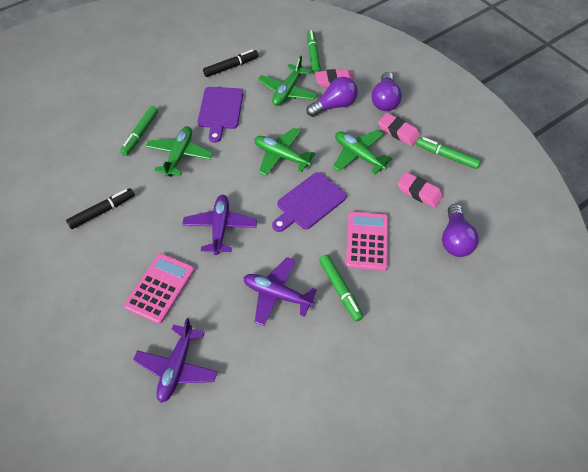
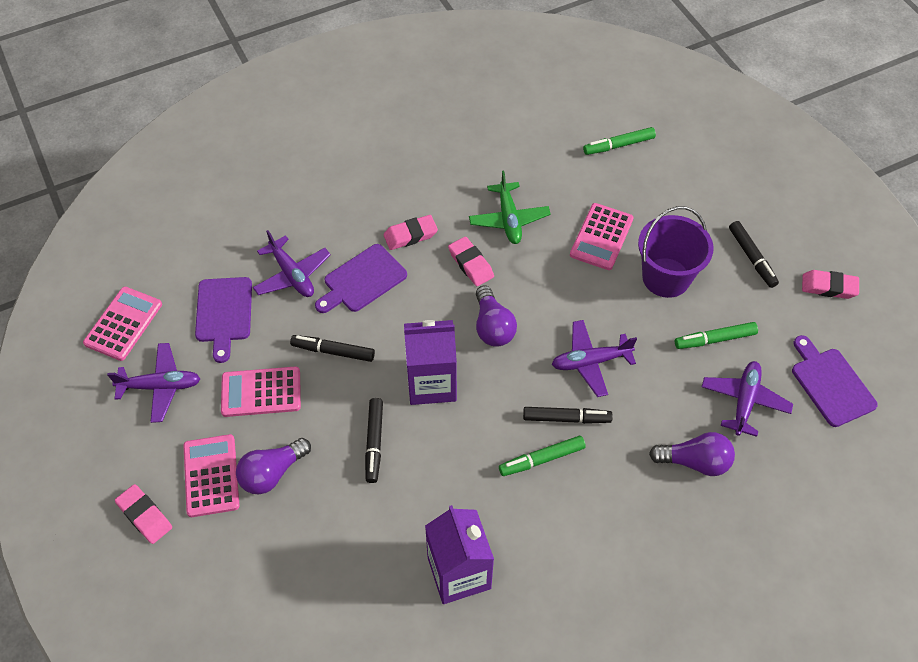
black marker: 2 -> 4
green marker: 4 -> 3
green plane: 4 -> 1
pink calculator: 2 -> 4
pink eraser: 3 -> 4
purple bucket: 0 -> 1
purple carton: 0 -> 2
purple cutting board: 2 -> 3
purple plane: 3 -> 4

